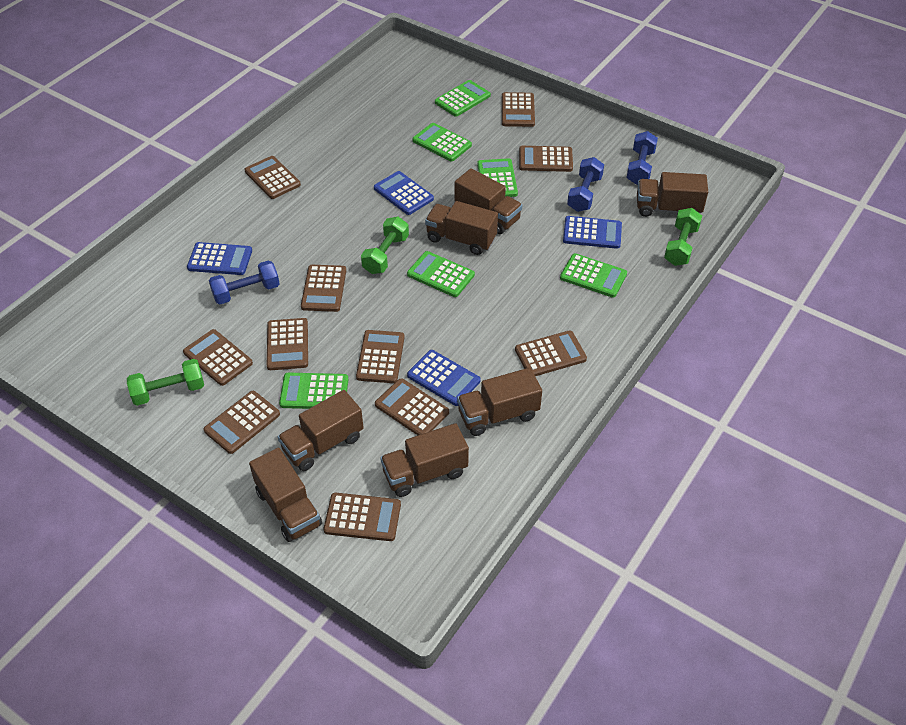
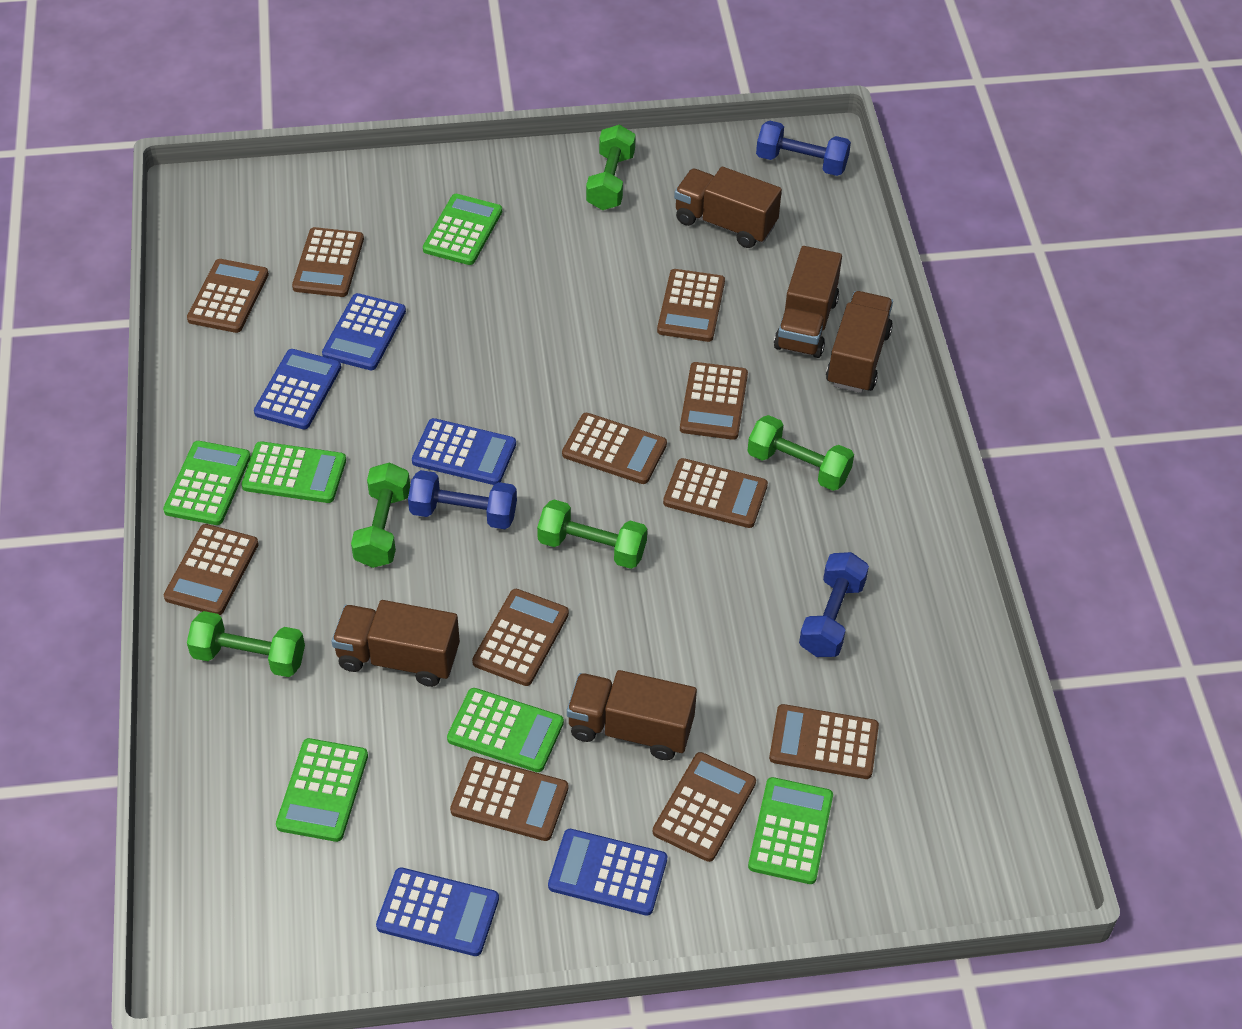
blue calculator: 4 -> 5
brown truck: 7 -> 5
green dumbbell: 3 -> 5

